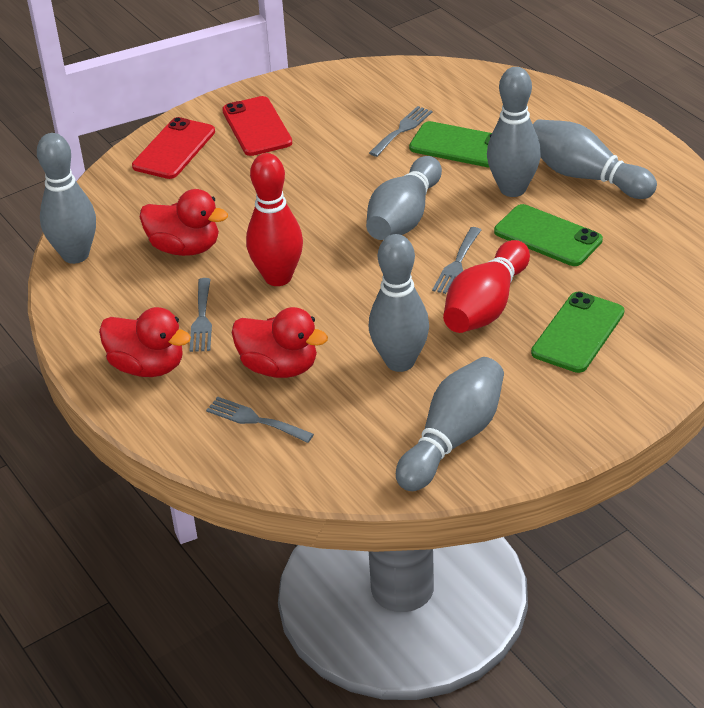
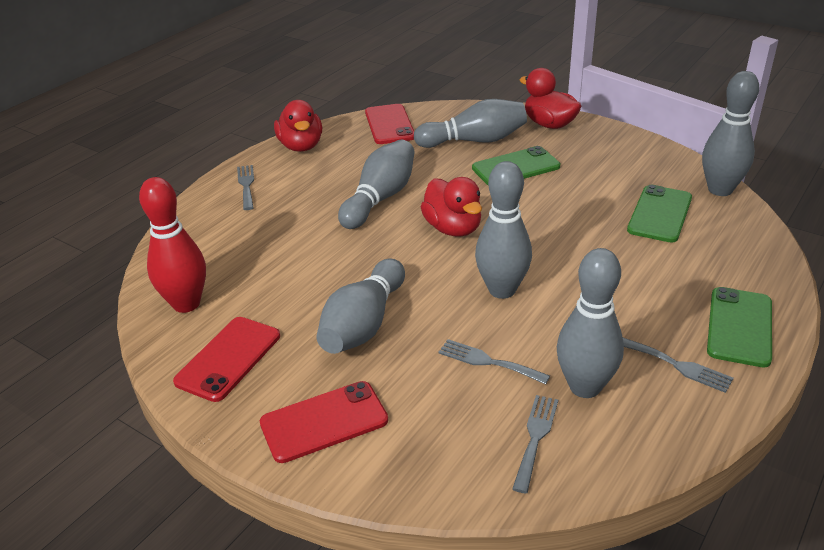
red bowling pin: 2 -> 1
red phone: 2 -> 3

